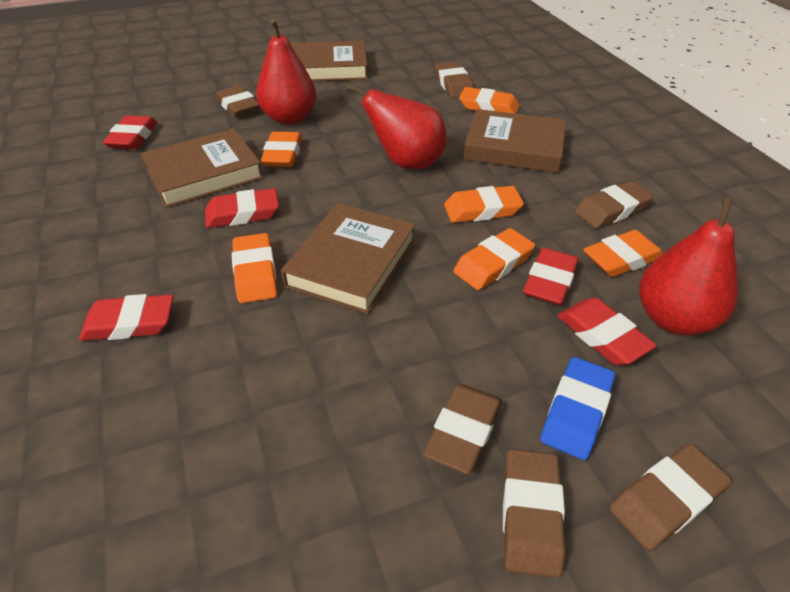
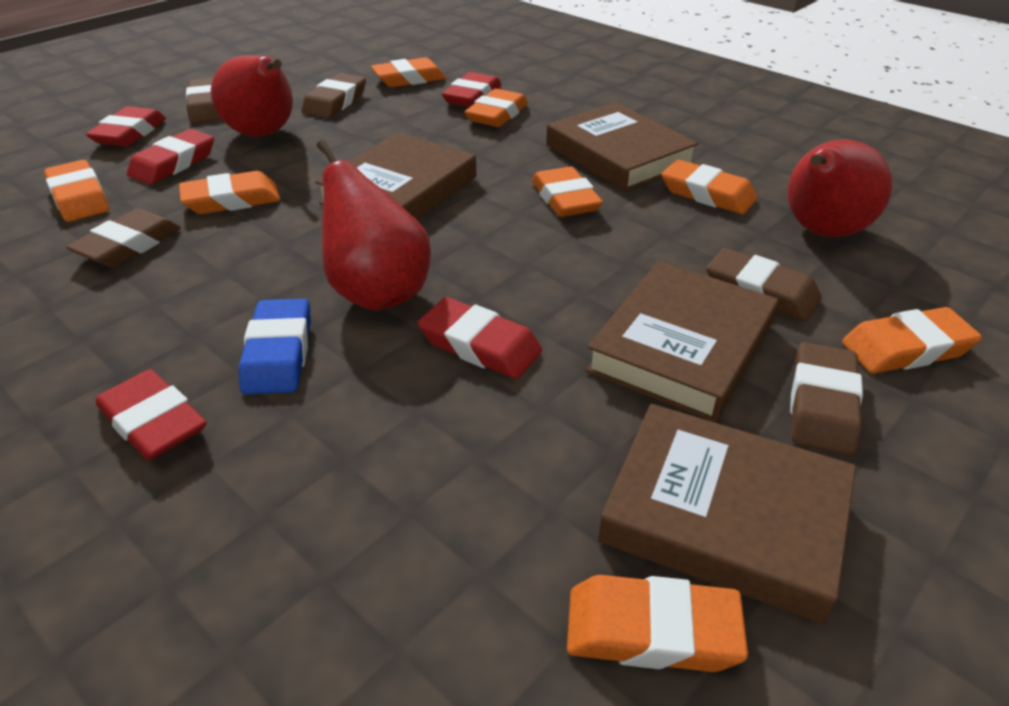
brown eraser: 6 -> 5
orange eraser: 6 -> 8

